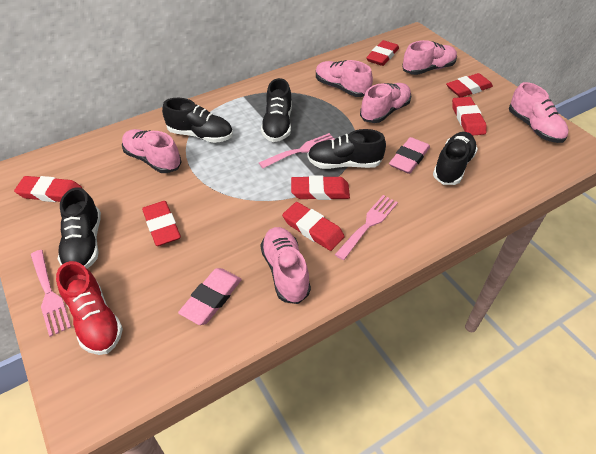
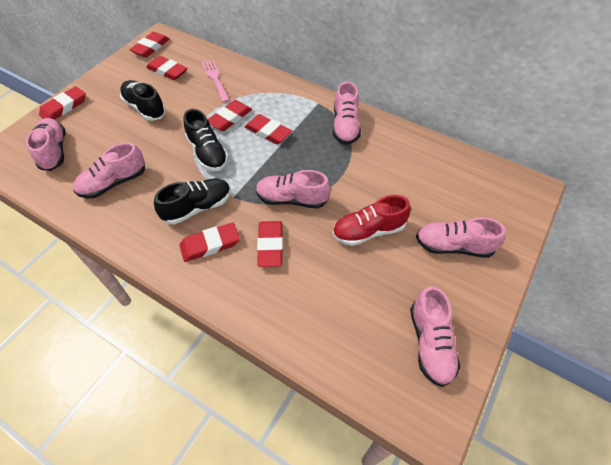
black shoe: 5 -> 3
pink eraser: 2 -> 0
pink fork: 3 -> 1

